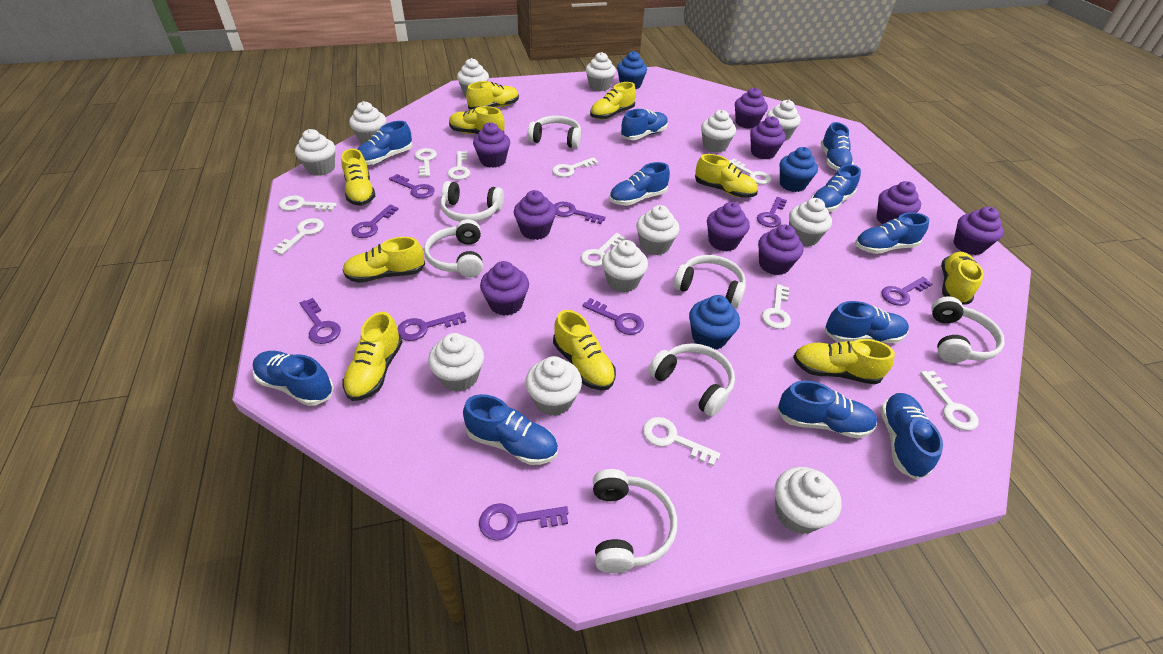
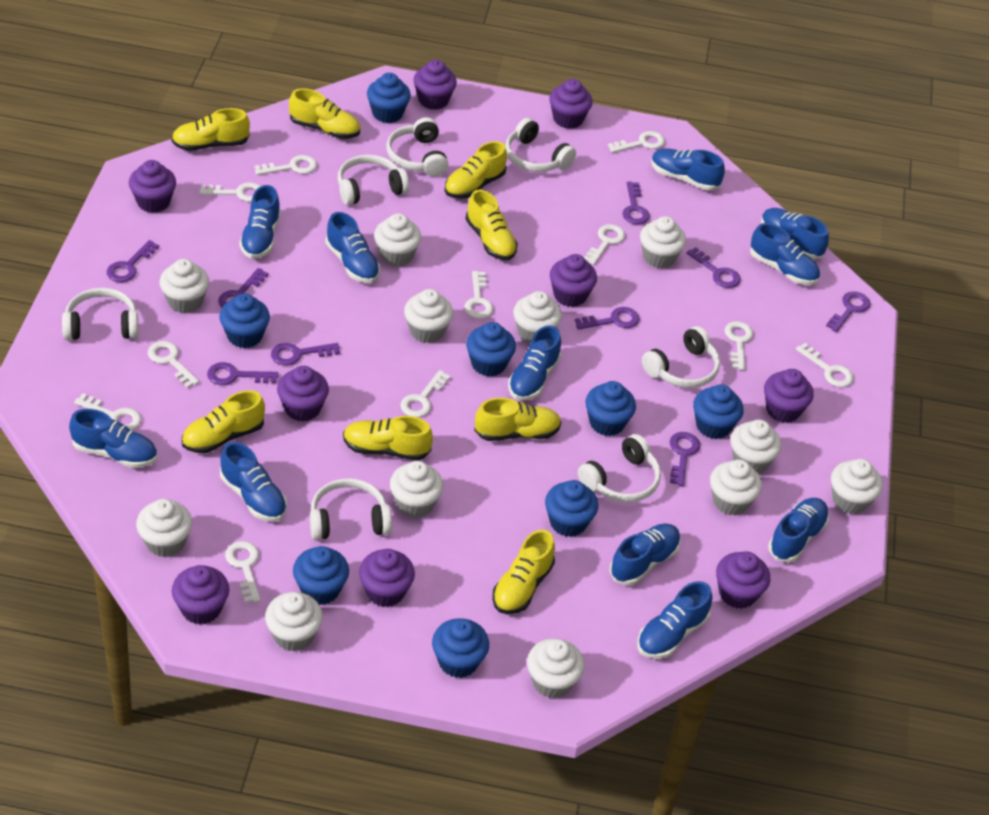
blue cupcake: 3 -> 8
white key: 10 -> 11
yellow shoe: 10 -> 8

